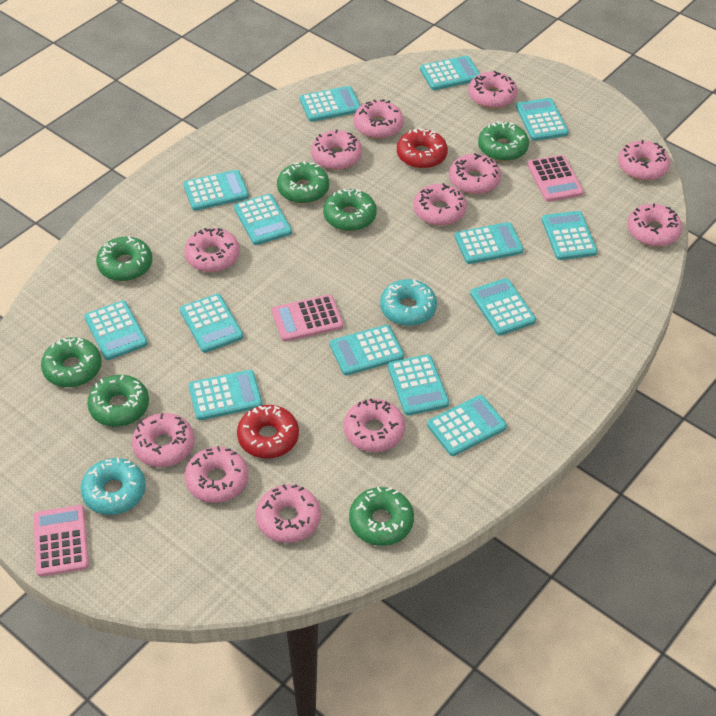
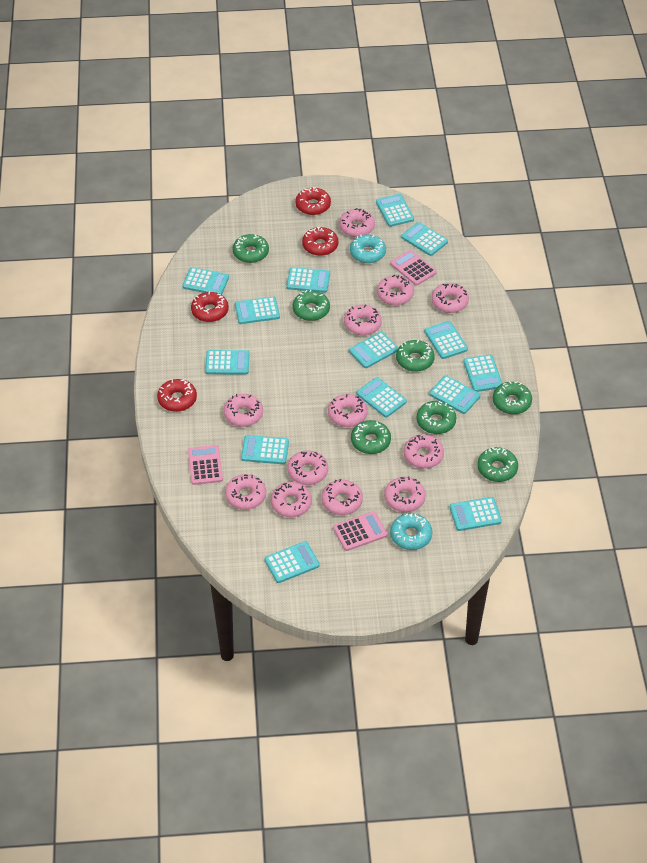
red donut: 2 -> 4

